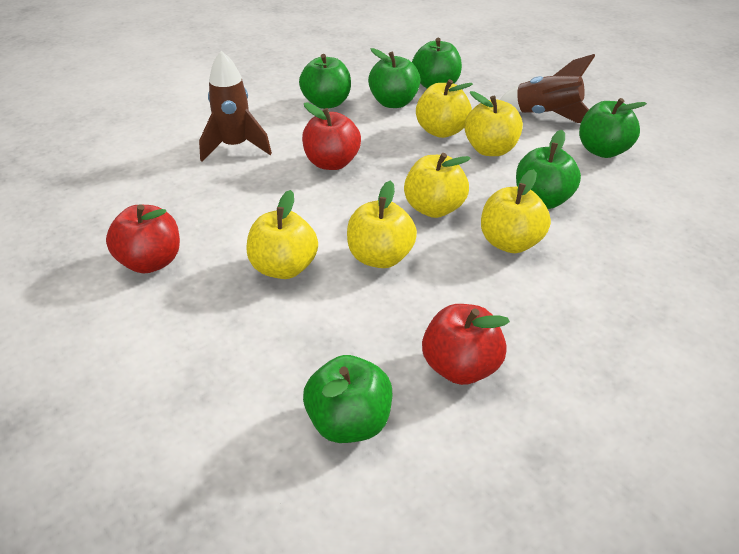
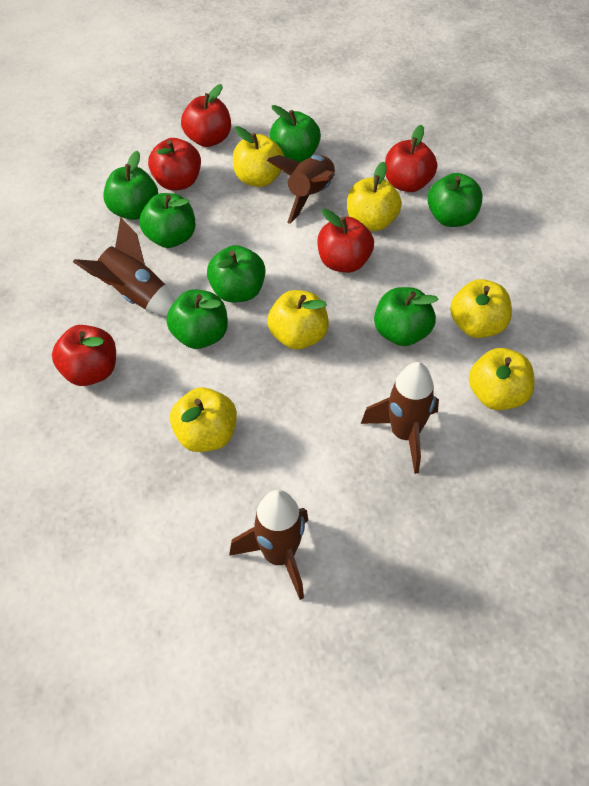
brown rocket: 2 -> 4
green apple: 6 -> 7
red apple: 3 -> 5

